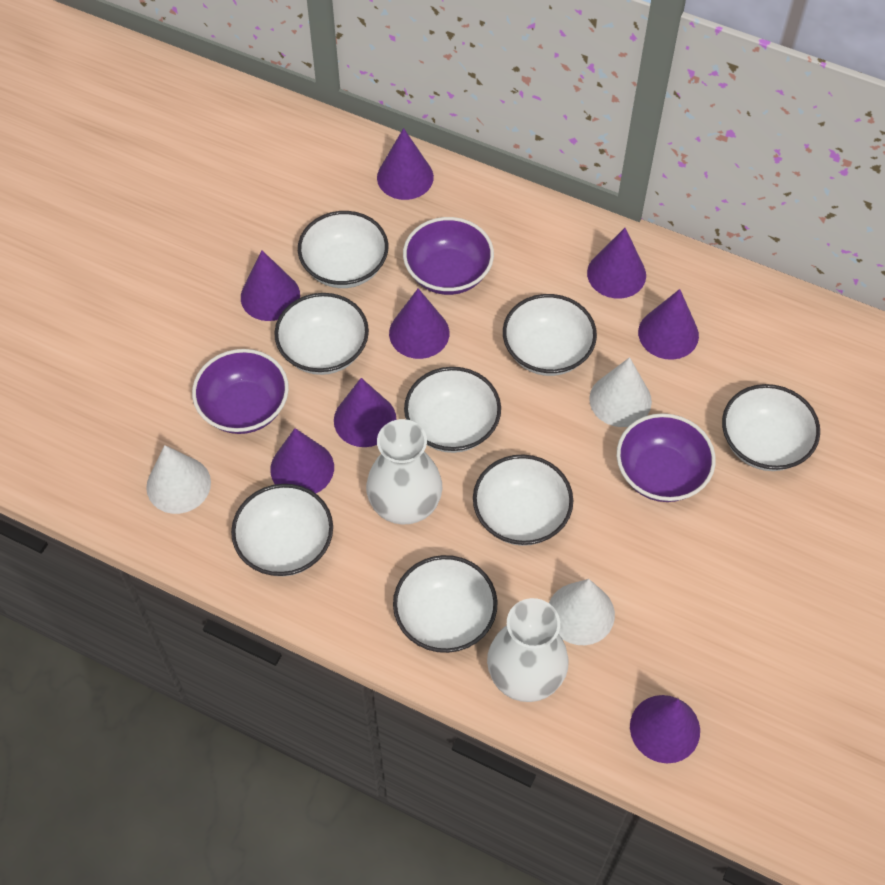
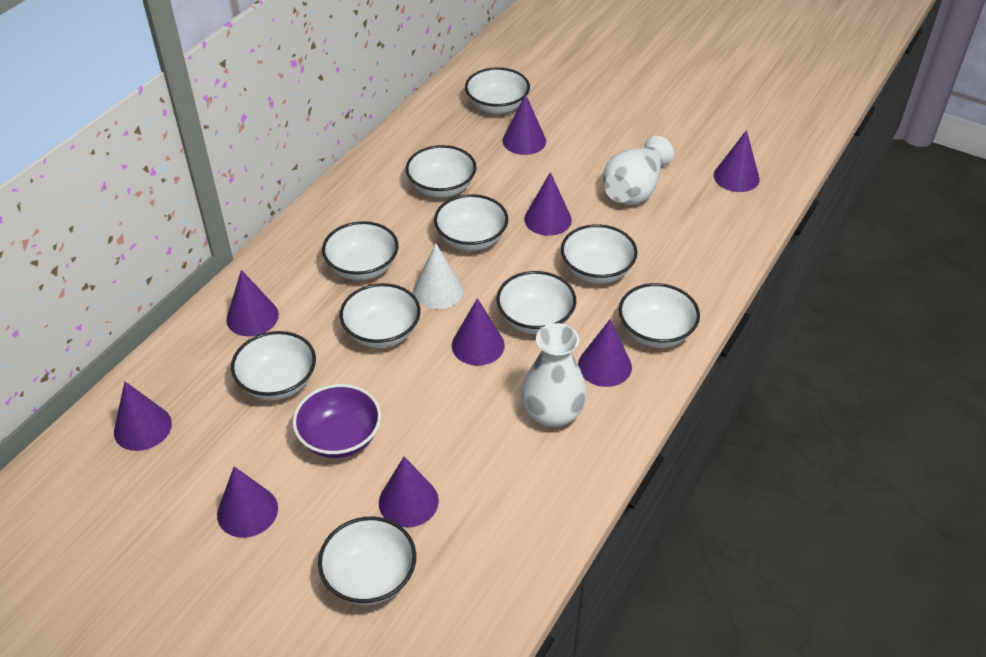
purple bowl: 3 -> 1
purple cone: 8 -> 9
white bowl: 8 -> 10
white cone: 3 -> 1

